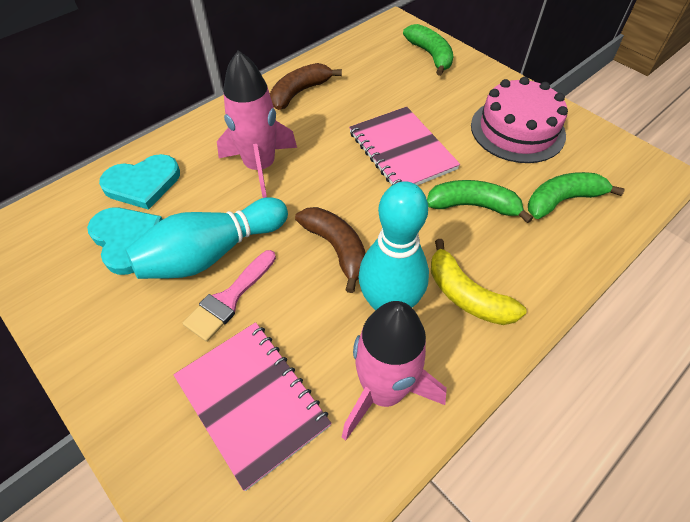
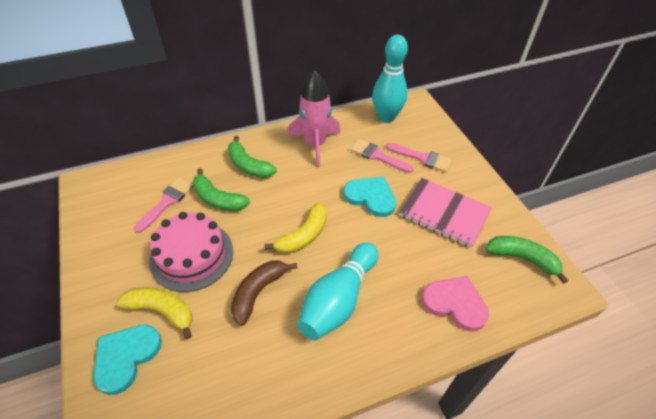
brown banana: 2 -> 1
pink brush: 1 -> 3
pink heart: 0 -> 1
pink notebook: 2 -> 1
pink rocket: 2 -> 1
yellow banana: 1 -> 2

